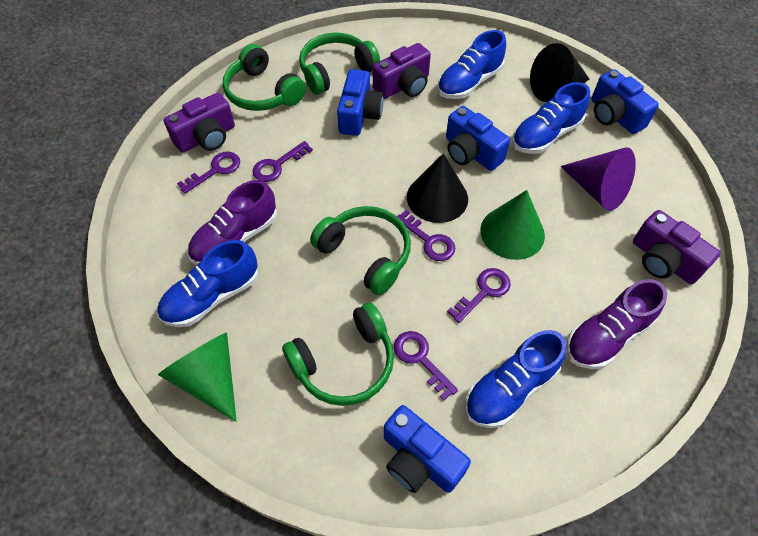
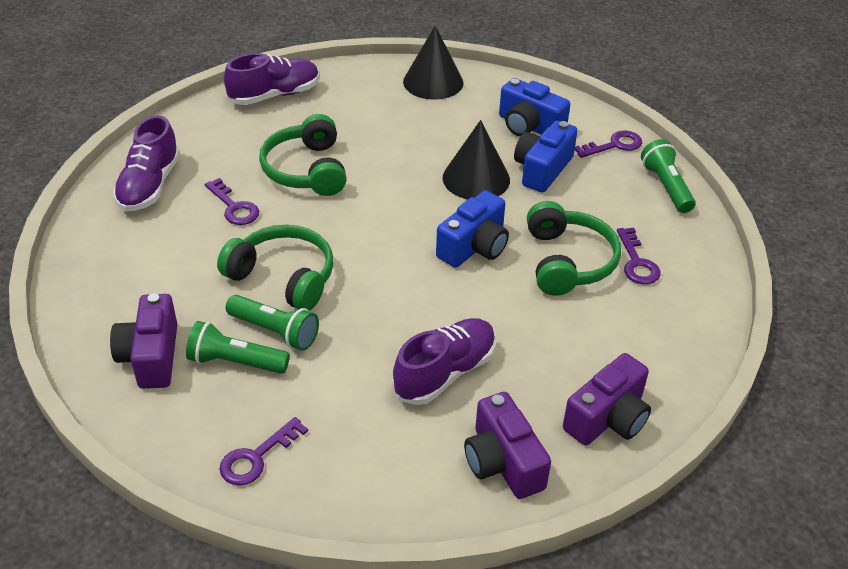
blue camera: 4 -> 3
blue shoe: 4 -> 0
green cone: 2 -> 0
green flashlight: 0 -> 3
green headphones: 4 -> 3
purple cone: 1 -> 0
purple key: 5 -> 4
purple shoe: 2 -> 3

